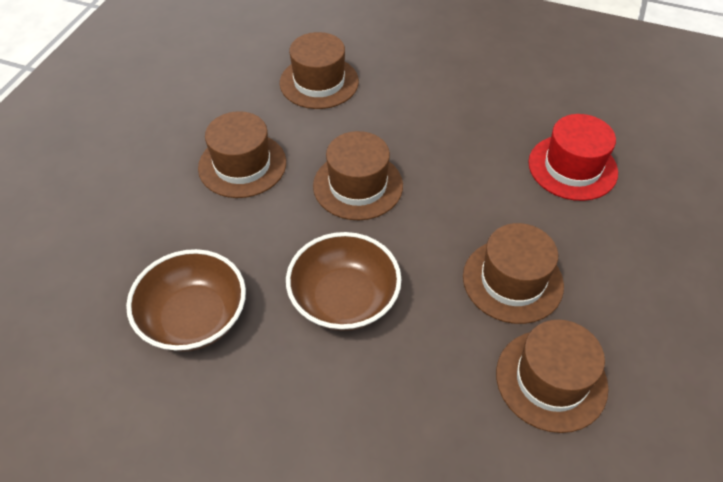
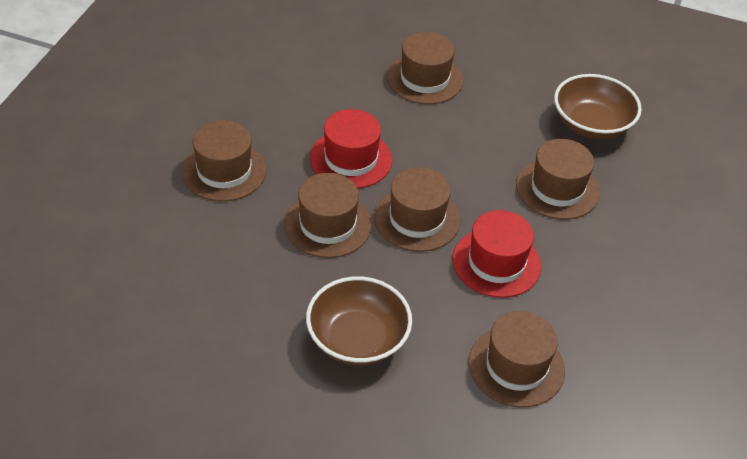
brown hat: 5 -> 6
red hat: 1 -> 2

